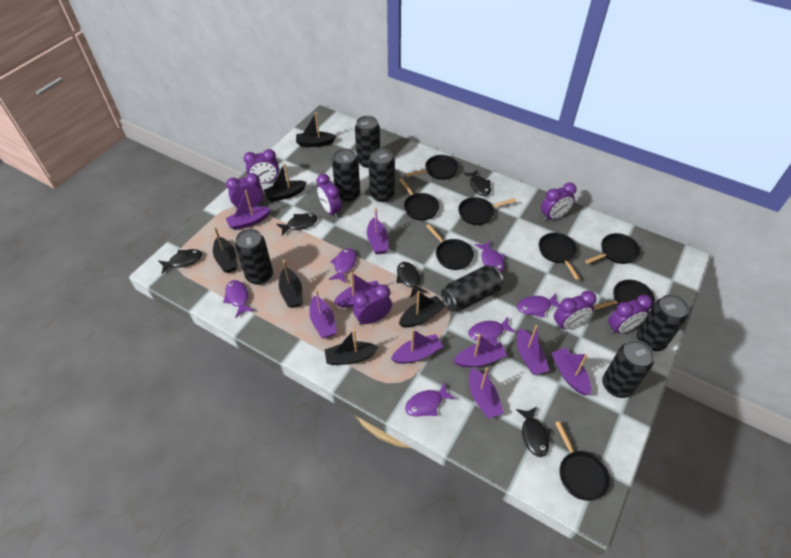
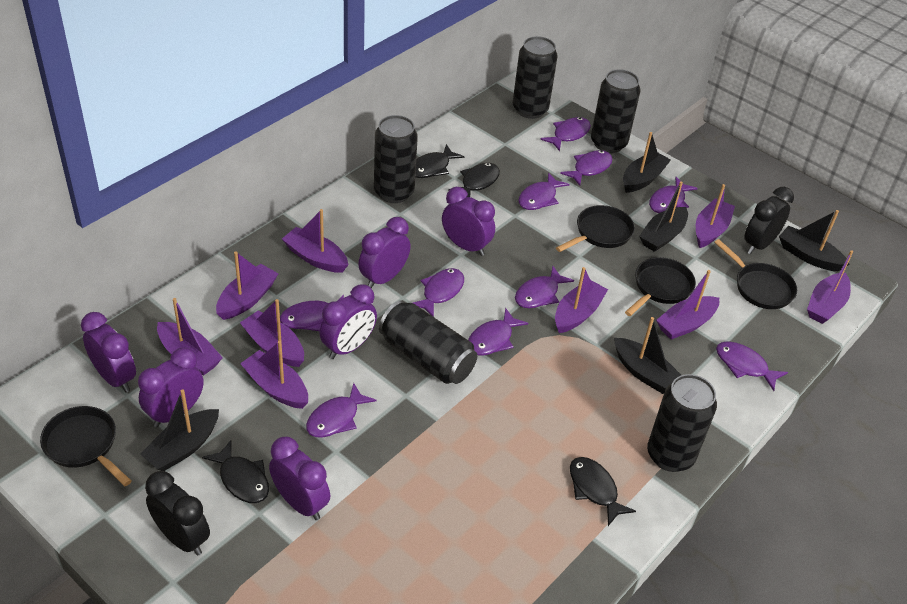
black boat: 6 -> 5
black can: 7 -> 5
black clock: 0 -> 2
black fish: 5 -> 4
black pan: 8 -> 4
purple clock: 7 -> 6
purple fish: 6 -> 10

